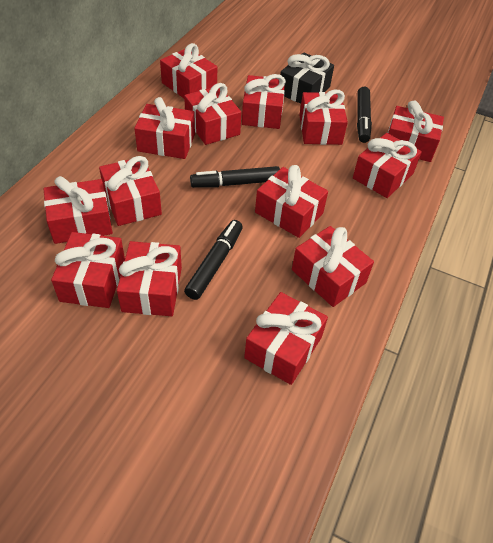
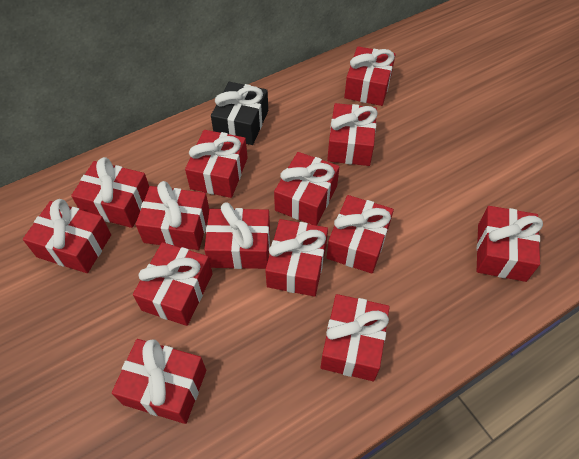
black marker: 3 -> 0

